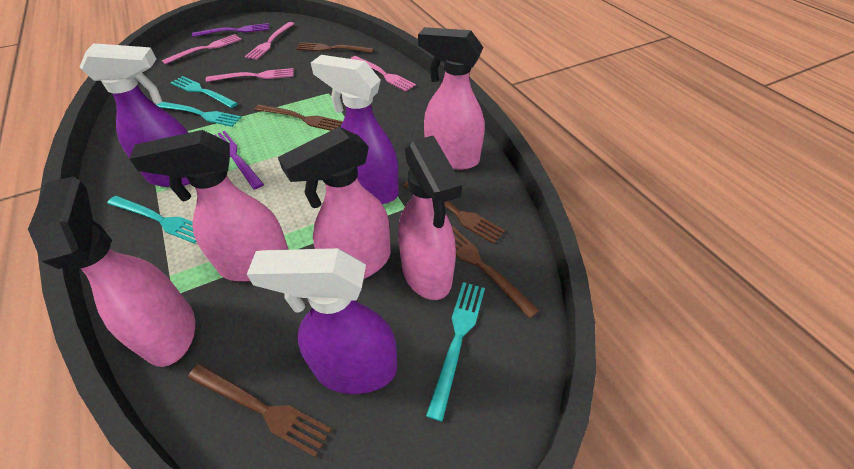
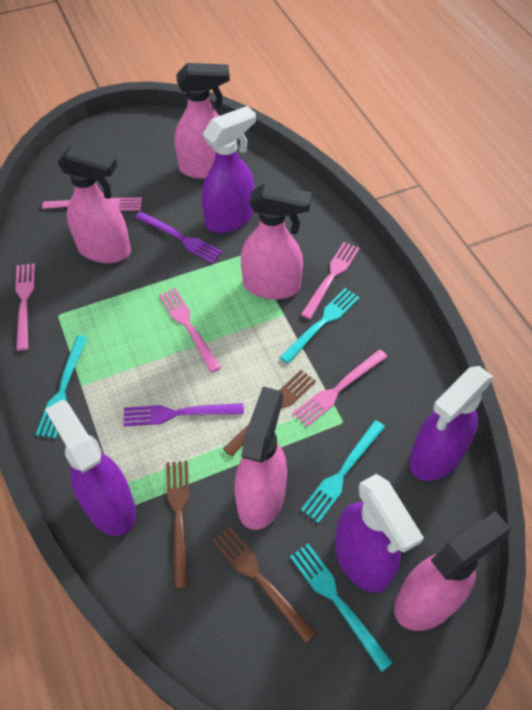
brown fork: 5 -> 3
pink fork: 4 -> 5
purple spray bottle: 3 -> 4

